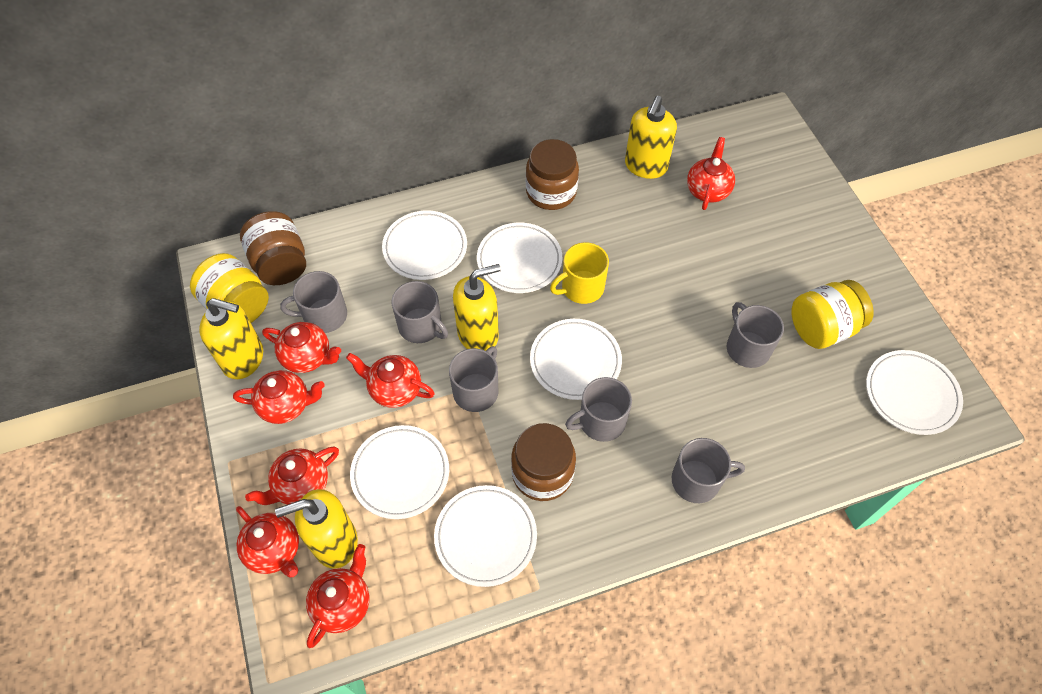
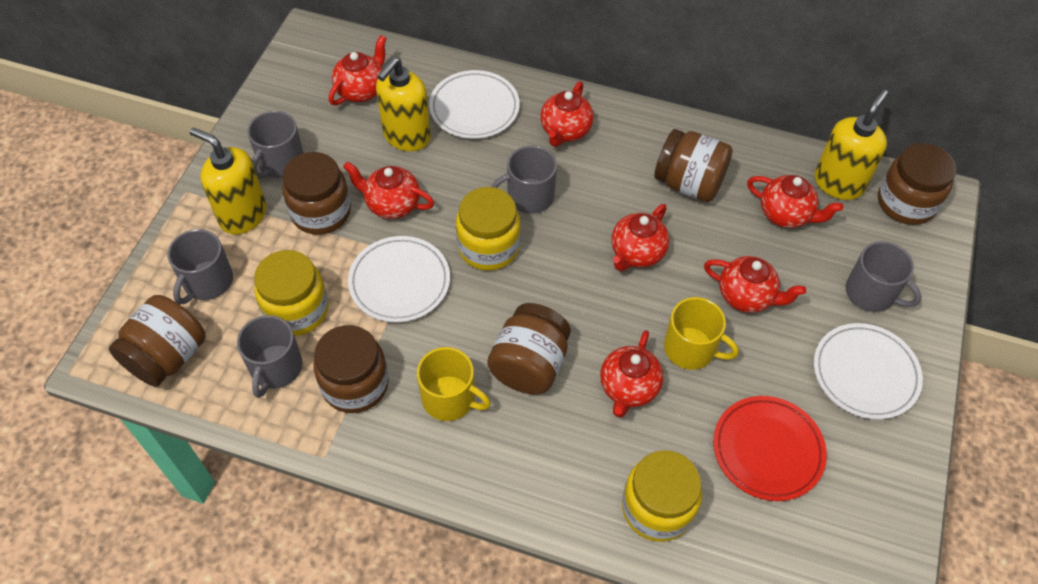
brown jar: 3 -> 6
grey mug: 6 -> 5
red plate: 0 -> 1
white plate: 6 -> 3
yellow jar: 2 -> 3
yellow mug: 1 -> 2
yellow soap dispenser: 4 -> 3

